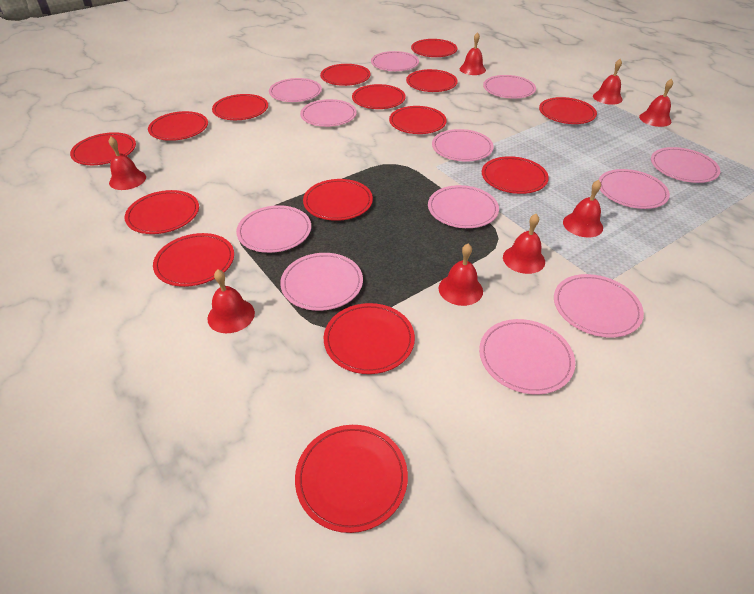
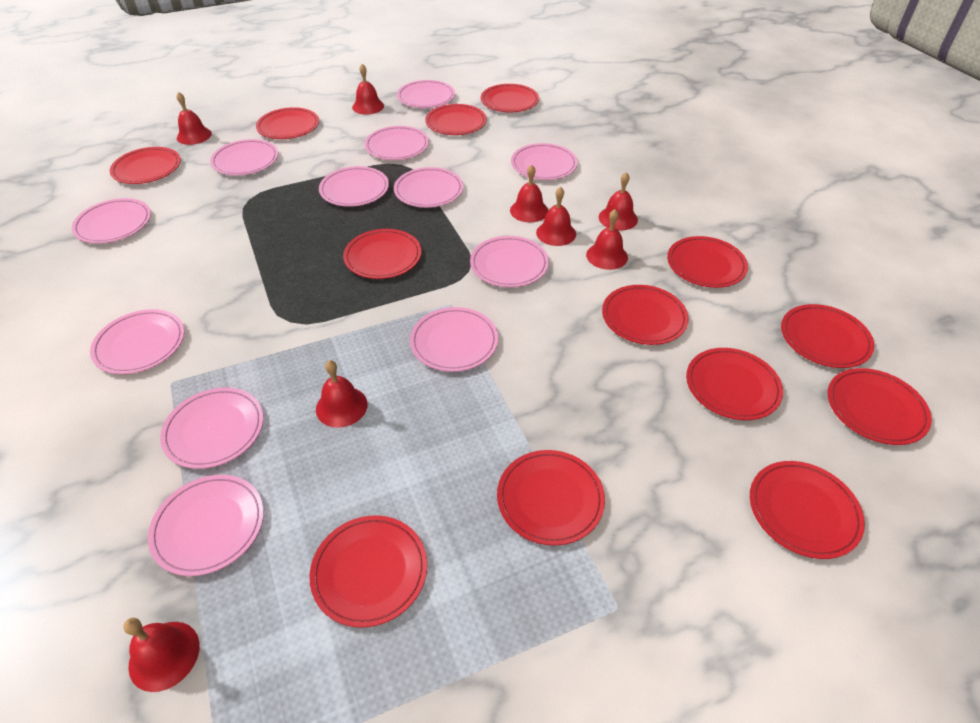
red plate: 15 -> 13

